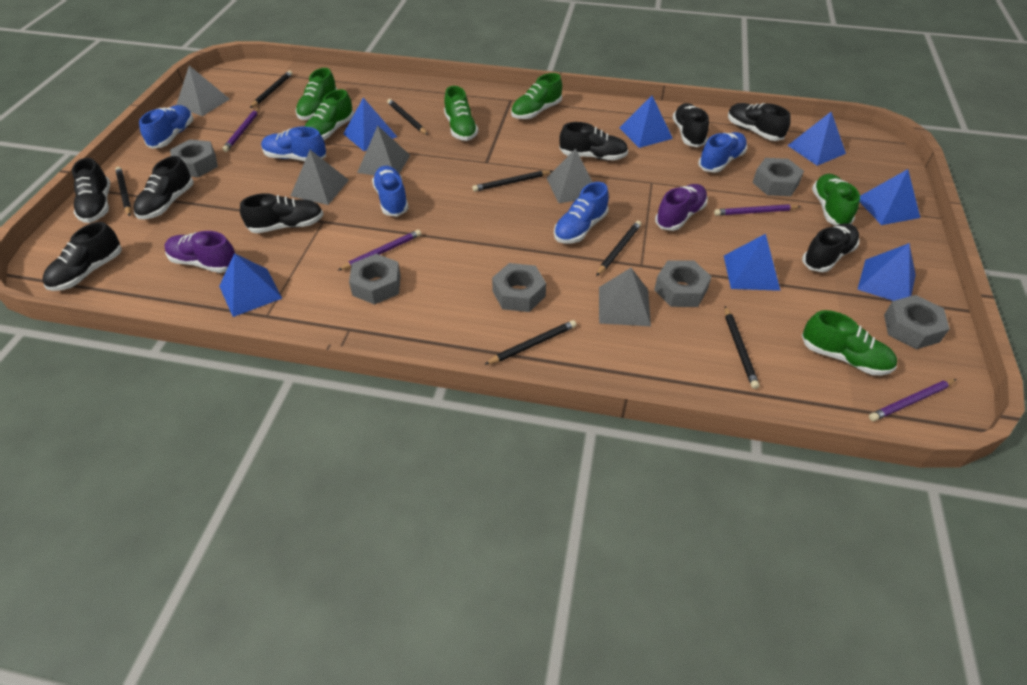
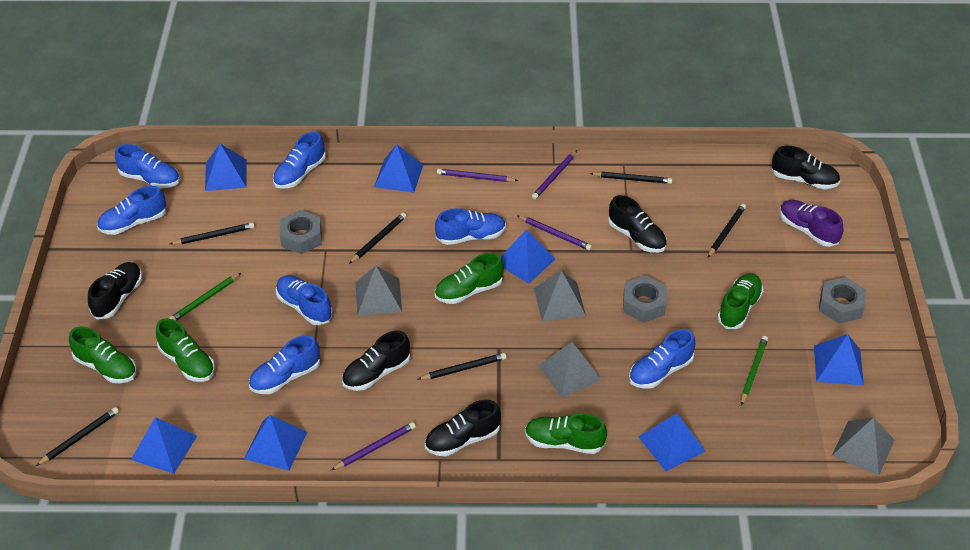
black pencil: 7 -> 6
black shoe: 8 -> 5
blue shoe: 5 -> 7
green pencil: 0 -> 2
green shoe: 6 -> 5
grey nut: 6 -> 3
grey pyramid: 5 -> 4
purple shoe: 2 -> 1

